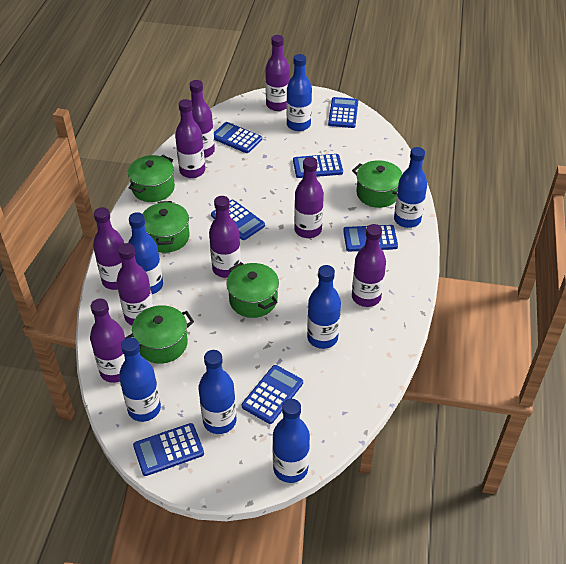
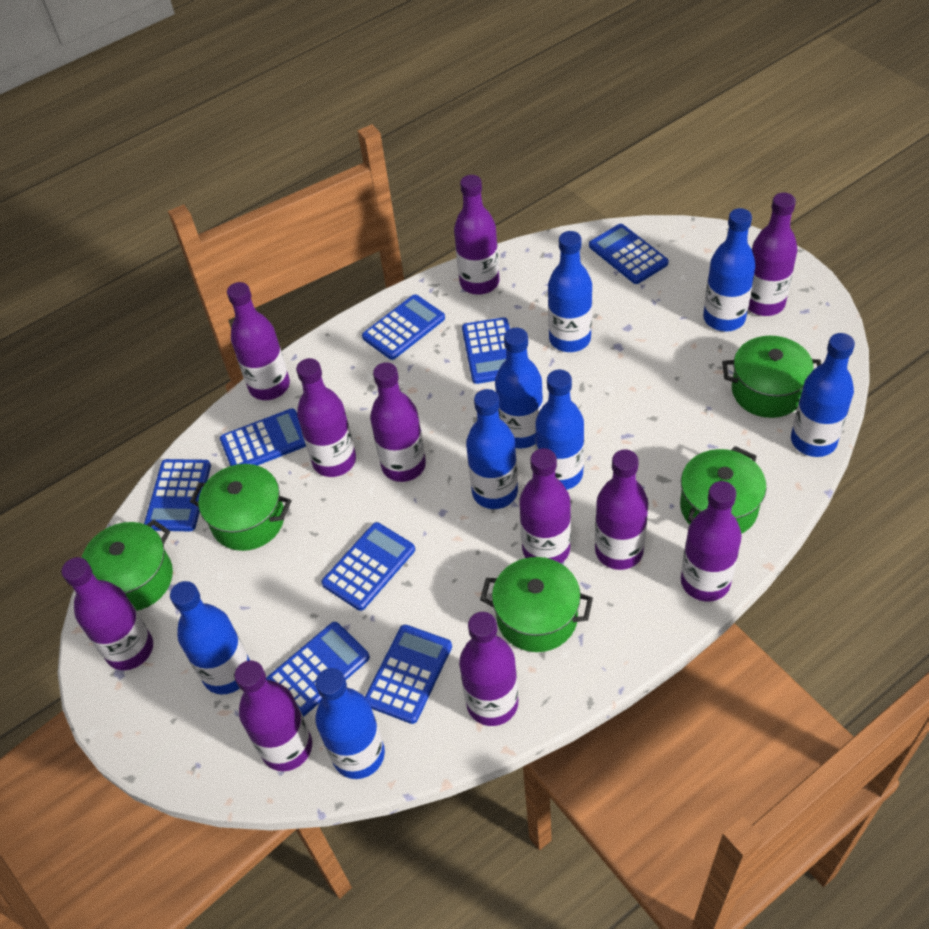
blue bottle: 7 -> 8
blue calculator: 7 -> 8
purple bottle: 9 -> 11

